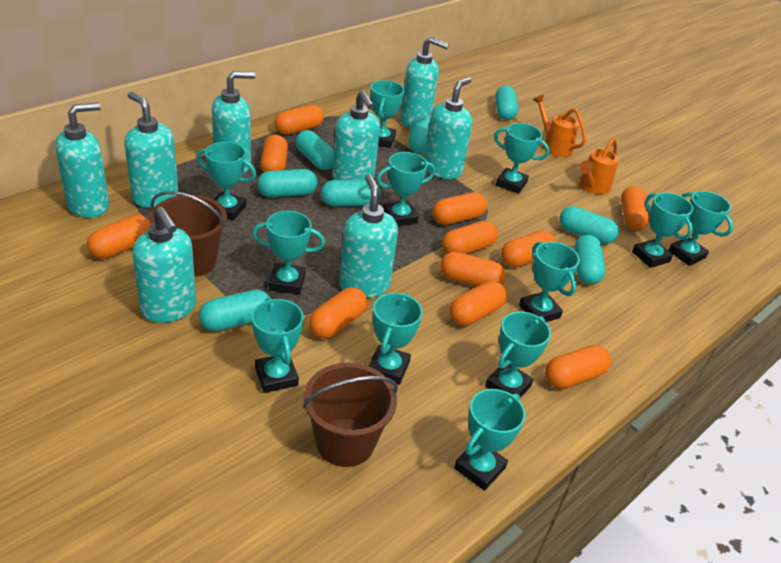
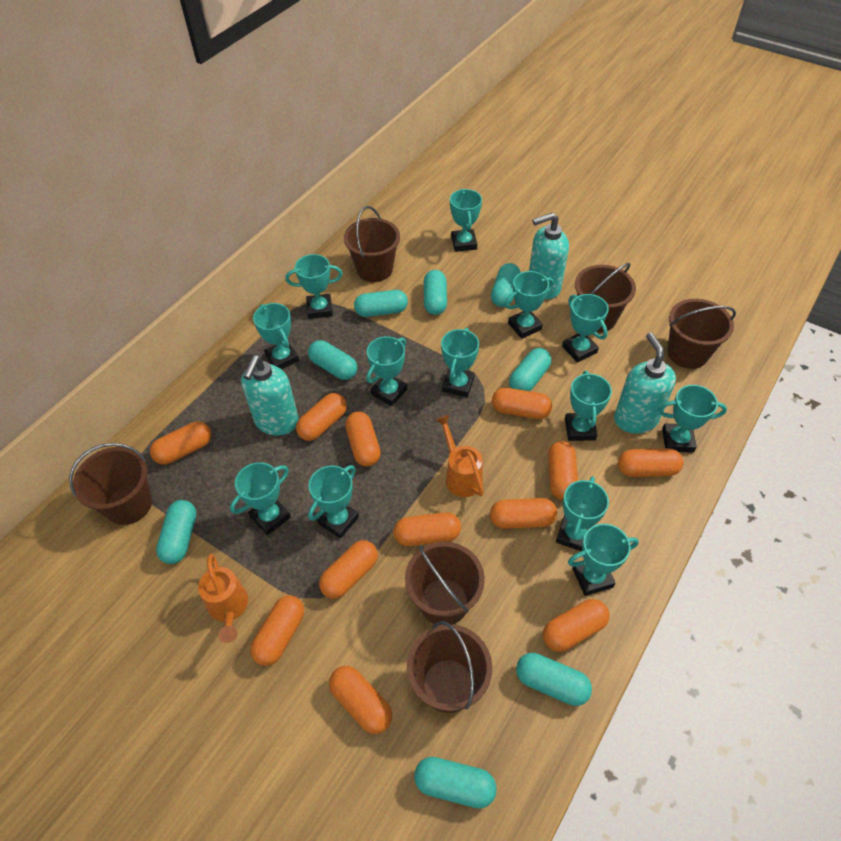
brown bucket: 2 -> 6
orange capsule: 11 -> 12
turquoise soap dispenser: 8 -> 3
turquoise trophy: 12 -> 13

